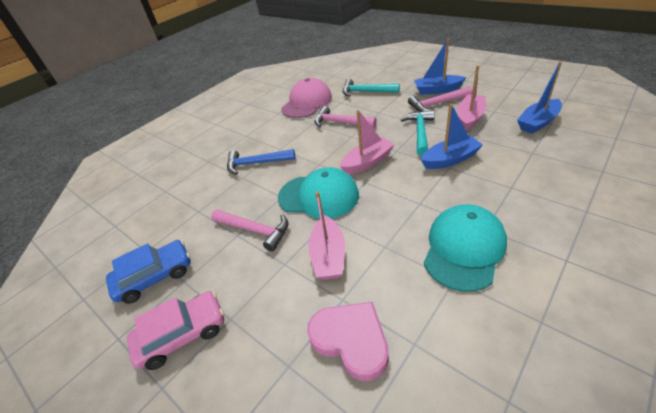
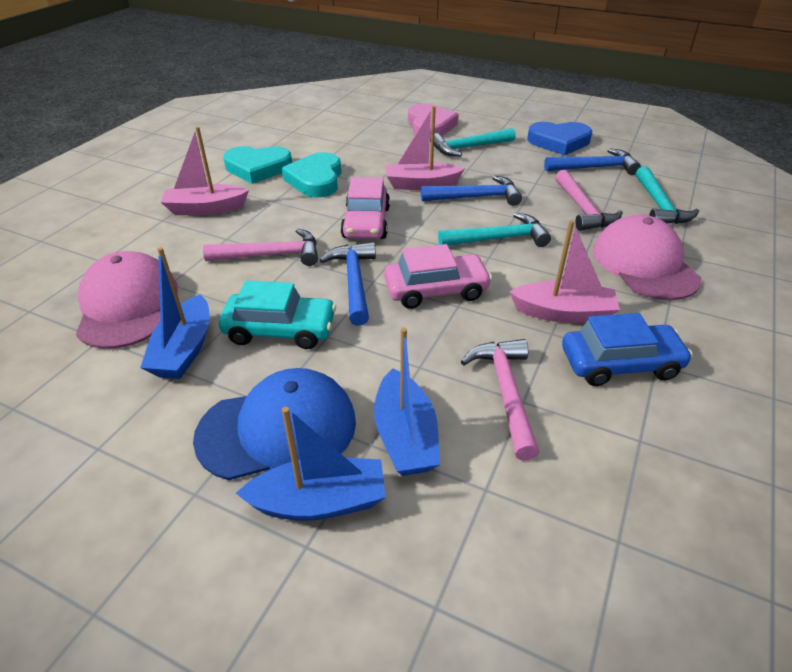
blue cap: 0 -> 1
blue hammer: 1 -> 3
blue heart: 0 -> 1
pink cap: 1 -> 2
pink car: 1 -> 2
turquoise cap: 2 -> 0
turquoise car: 0 -> 1
turquoise hammer: 2 -> 3
turquoise heart: 0 -> 2

